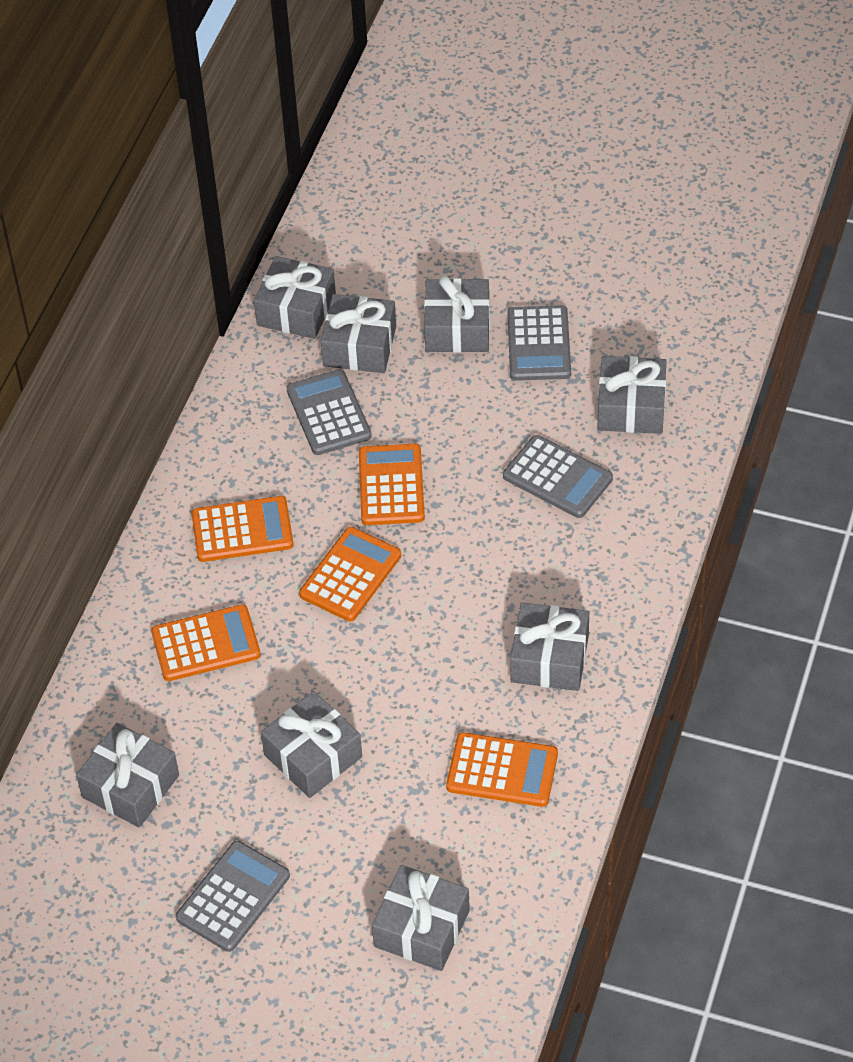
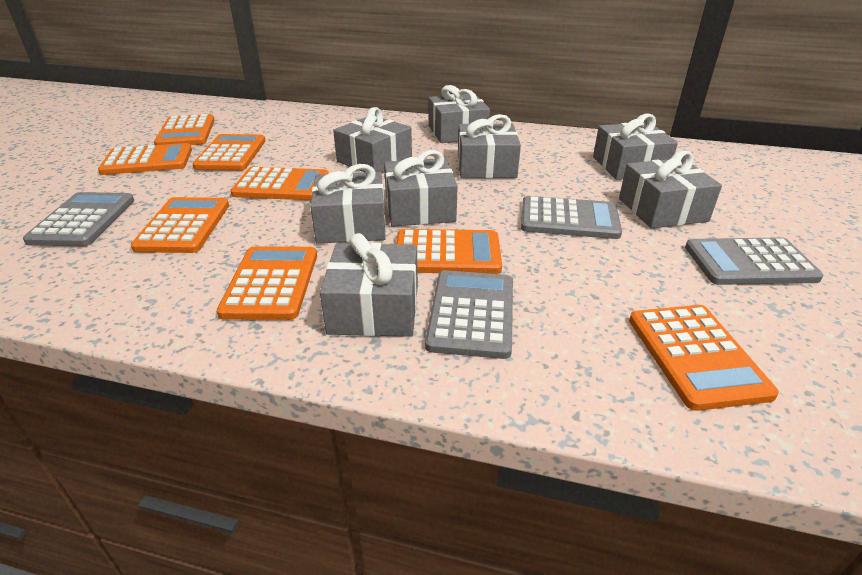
orange calculator: 5 -> 8

